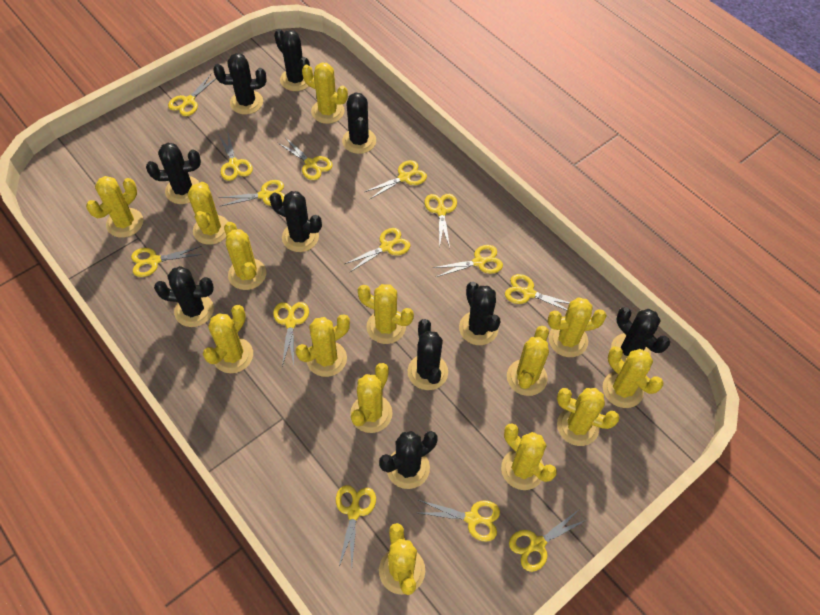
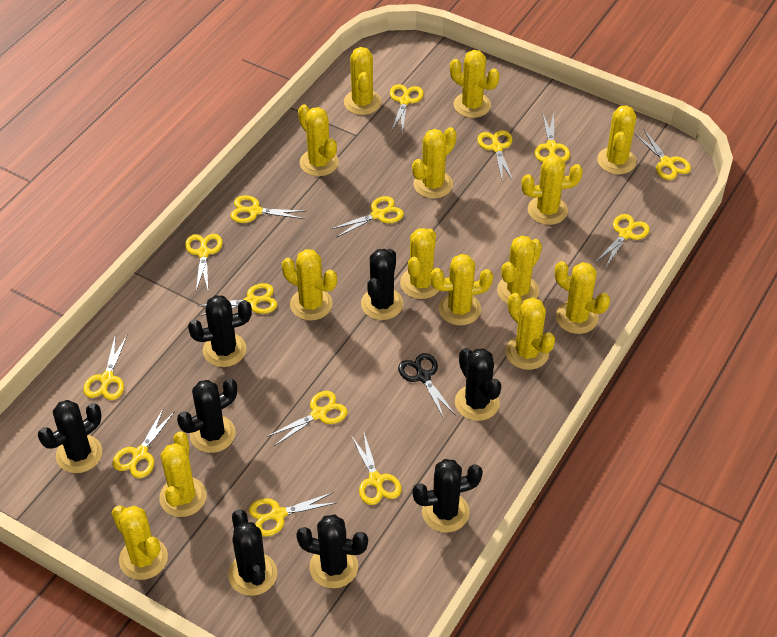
black cactus: 10 -> 8
black scissors: 0 -> 1

